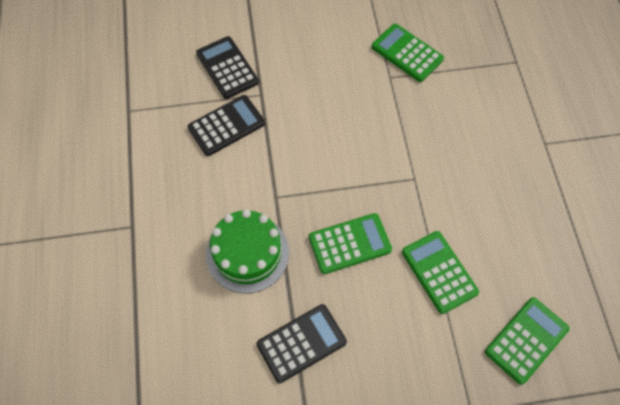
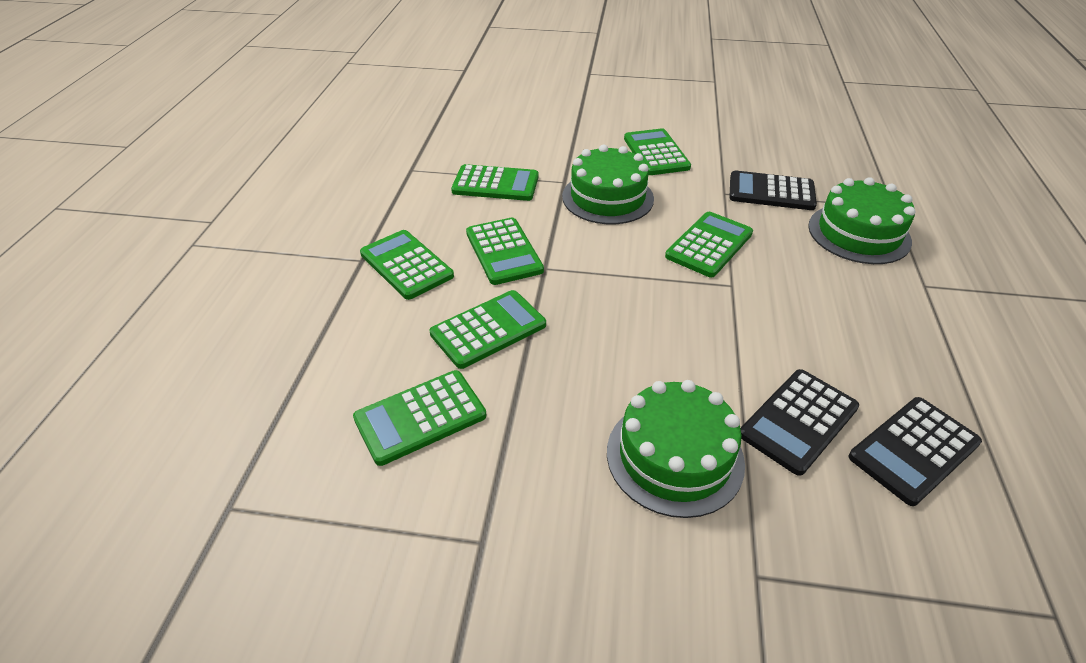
green cake: 1 -> 3
green calculator: 4 -> 7

